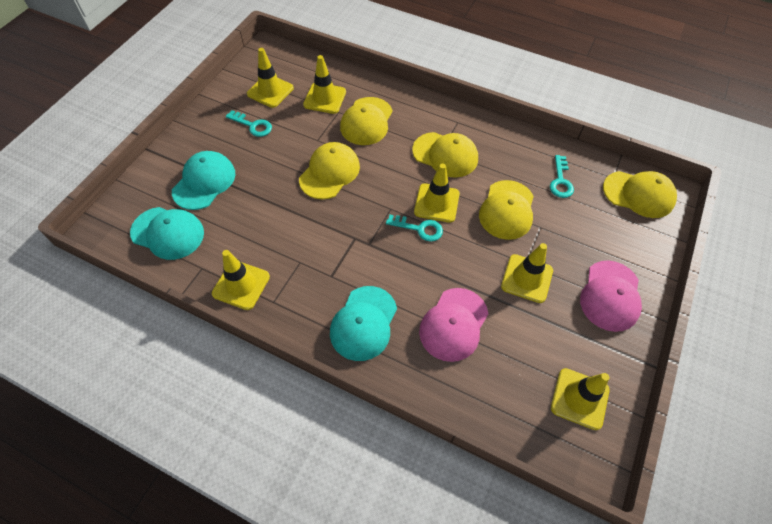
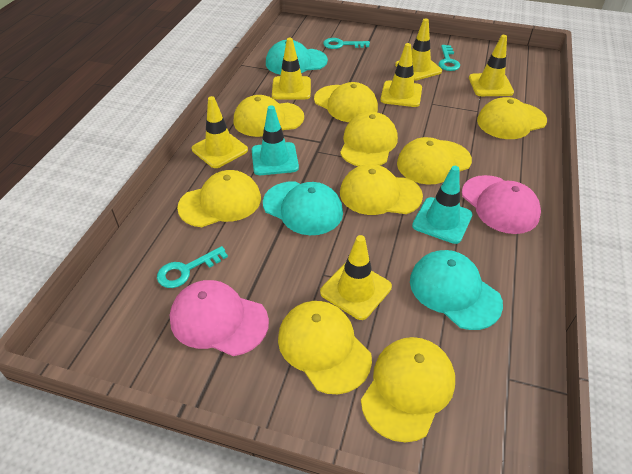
turquoise traffic cone: 0 -> 2
yellow cap: 5 -> 9

